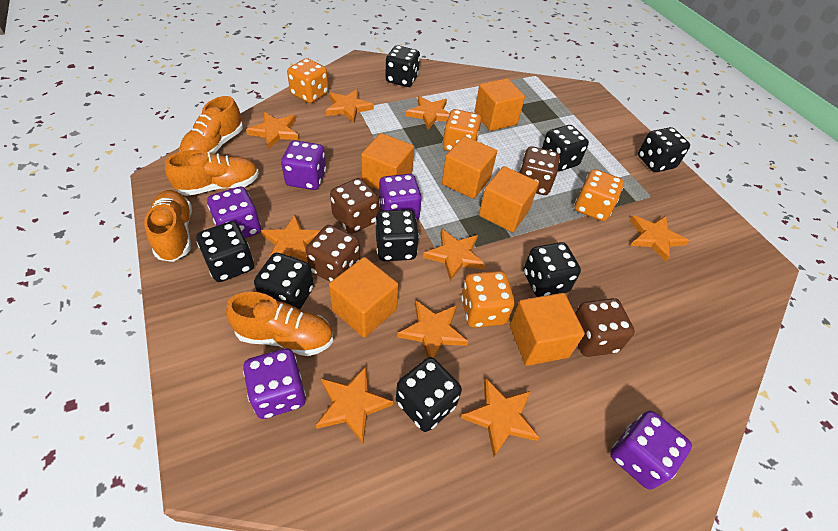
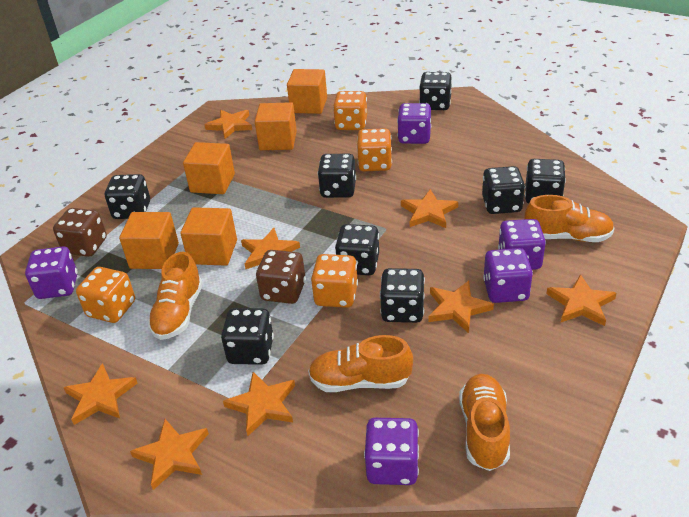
brown dice: 4 -> 2
orange cube: 6 -> 5
orange star: 9 -> 8

